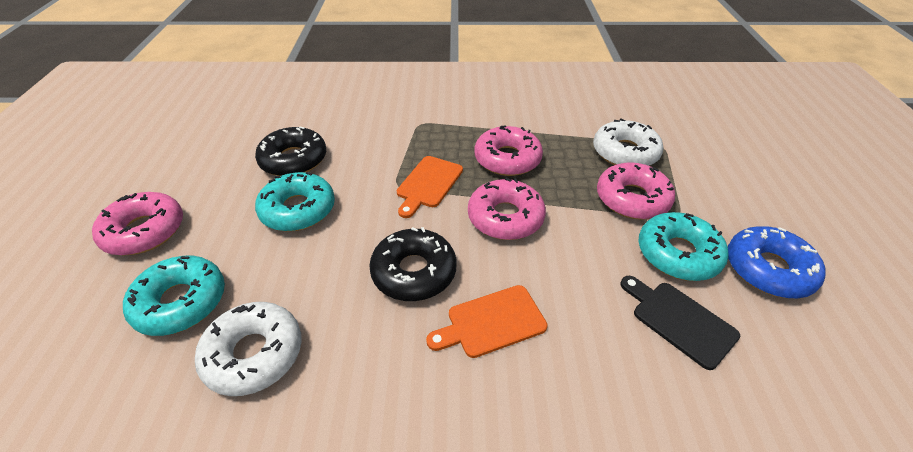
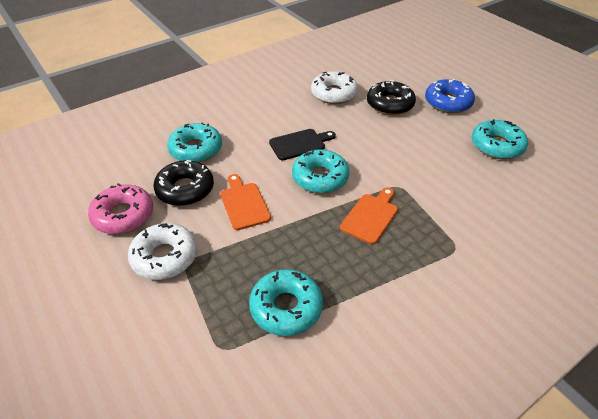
pink donut: 4 -> 1
turquoise donut: 3 -> 4

